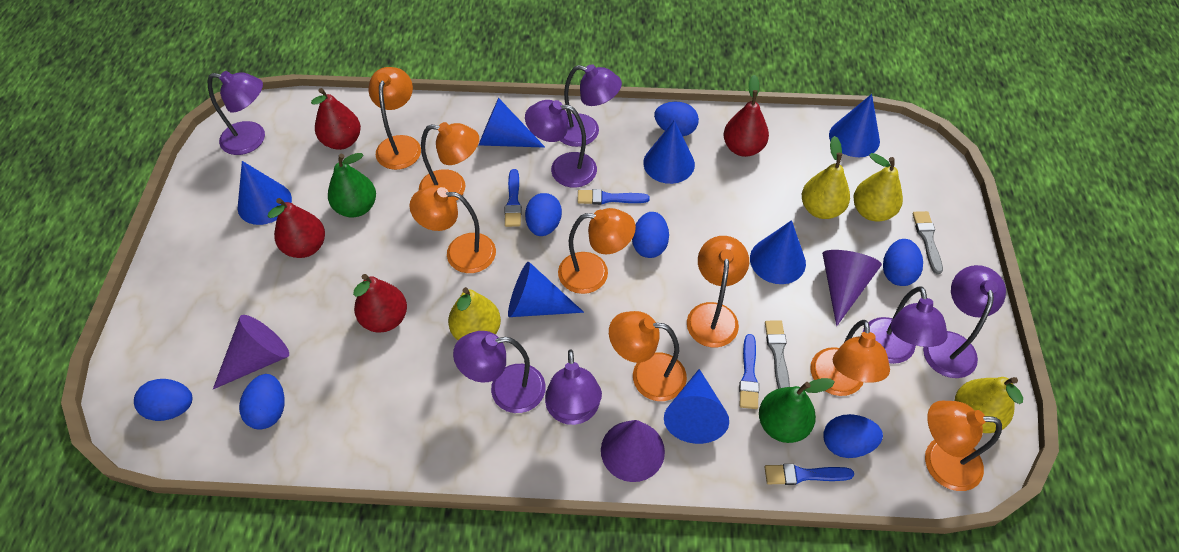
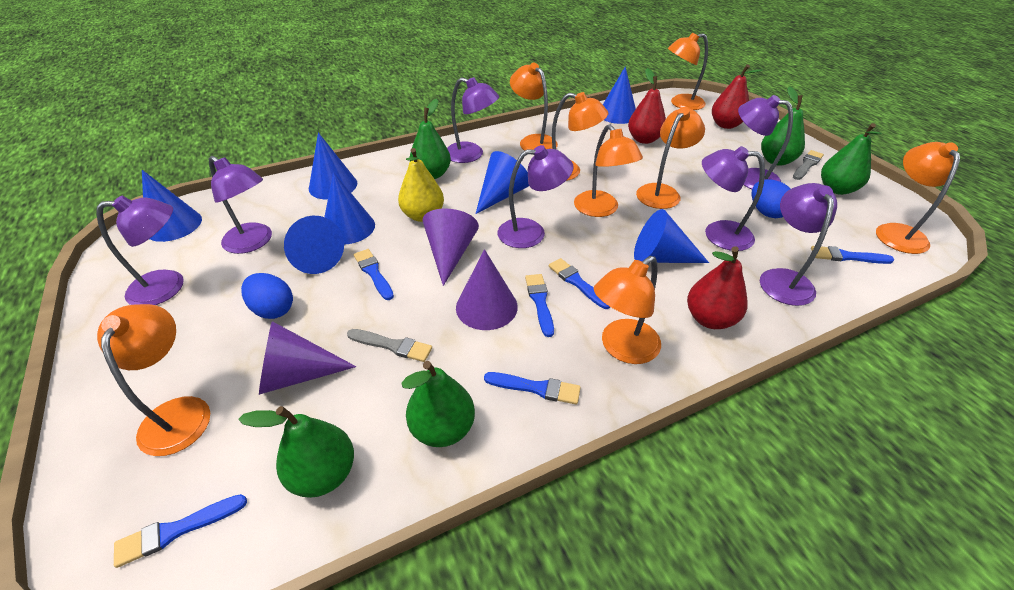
blue brush: 4 -> 6
blue egg: 7 -> 2
green pear: 2 -> 5
red pear: 4 -> 3
yellow pear: 4 -> 1

